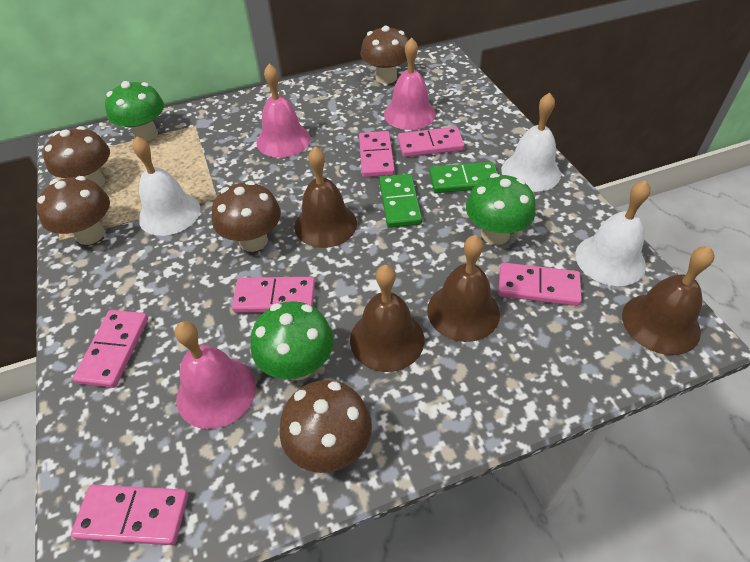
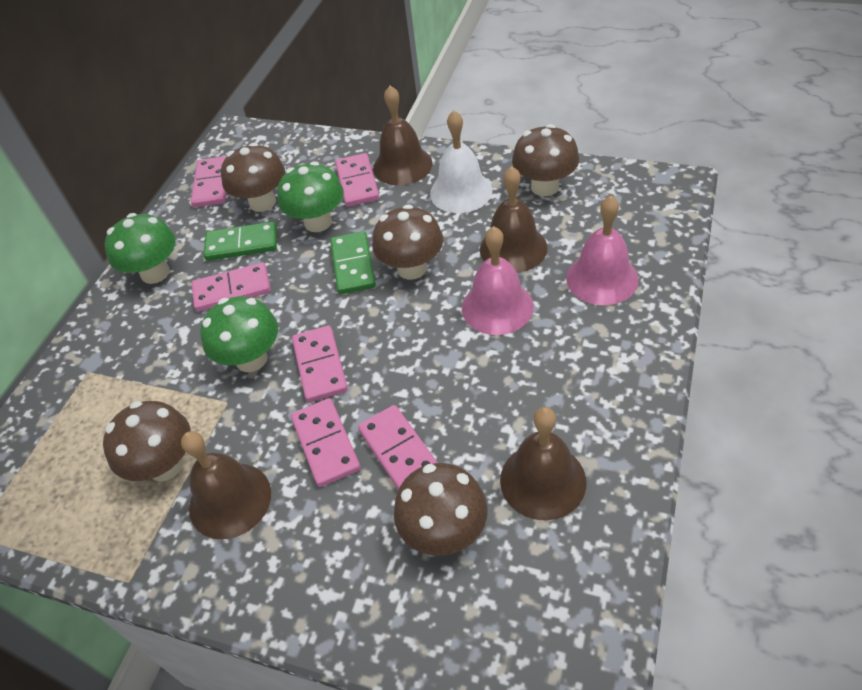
pink bell: 3 -> 2
white bell: 3 -> 1

